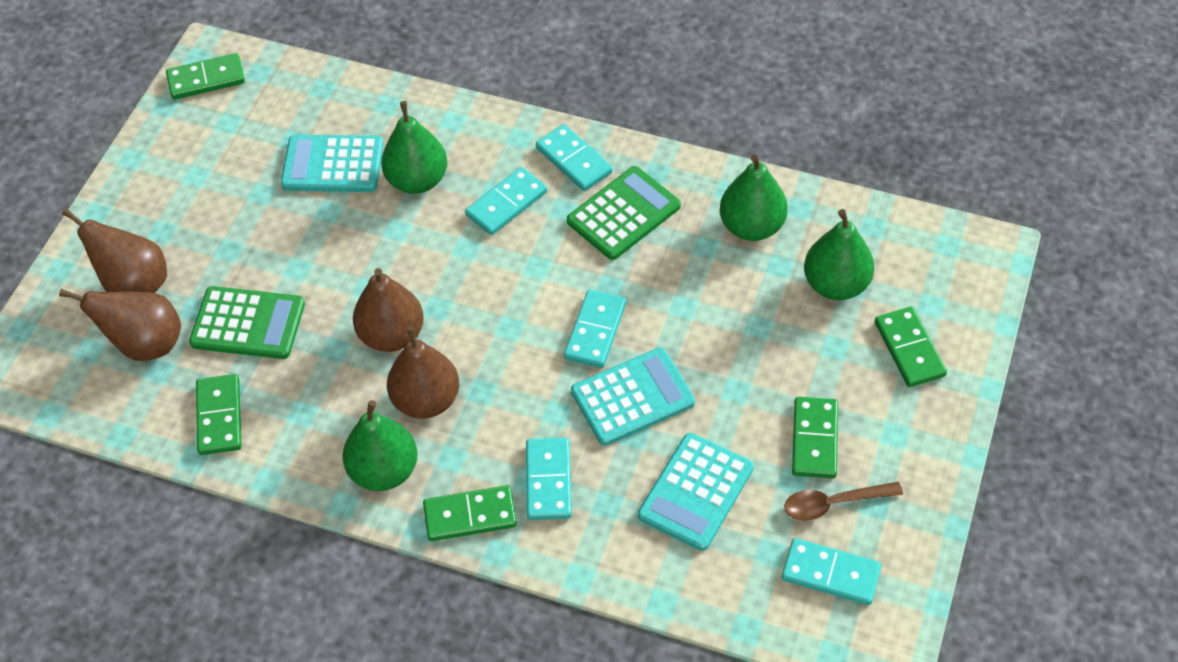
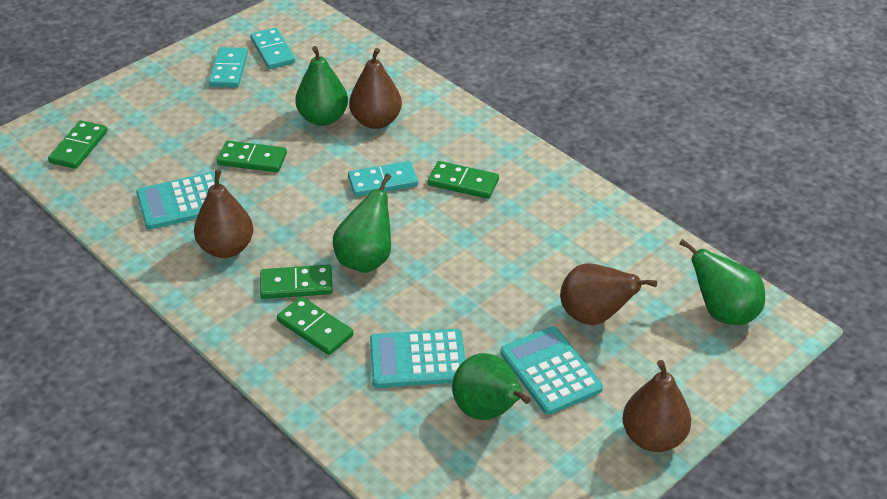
brown spoon: 1 -> 0
green calculator: 2 -> 0
turquoise domino: 5 -> 3

